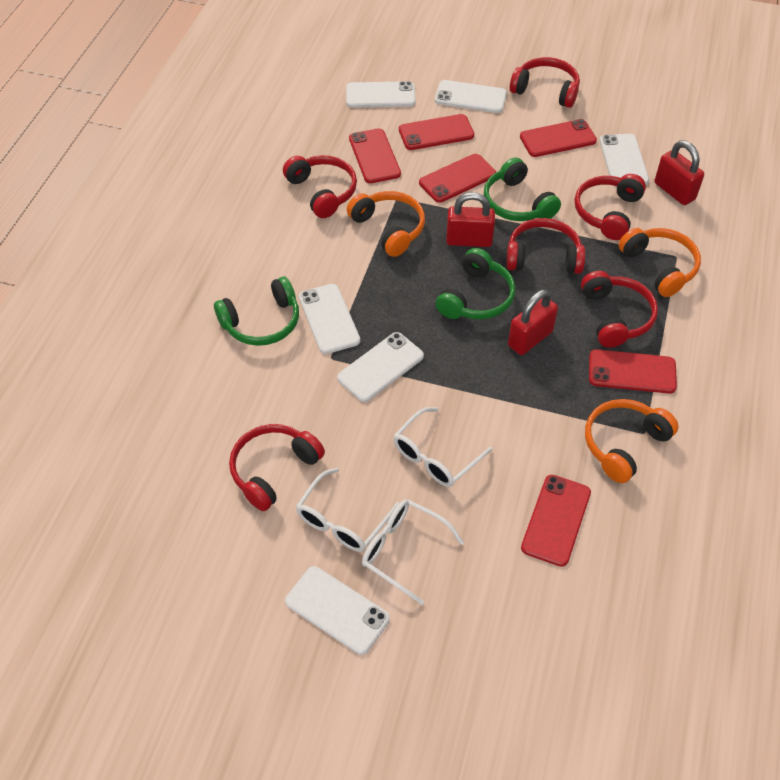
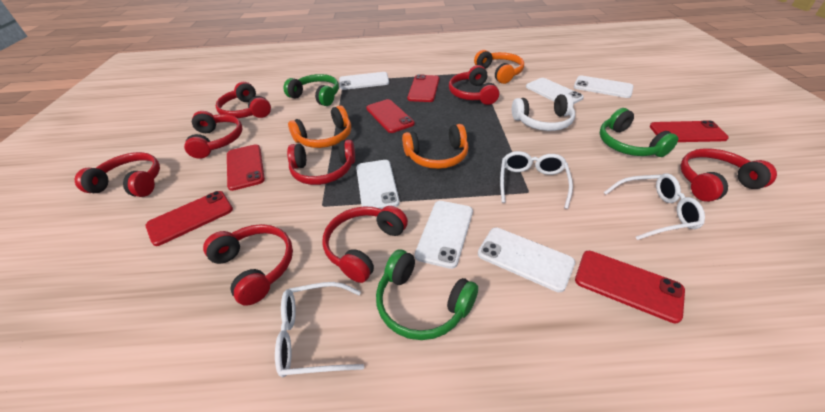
red headphones: 6 -> 8
red padlock: 3 -> 0
white headphones: 0 -> 1

